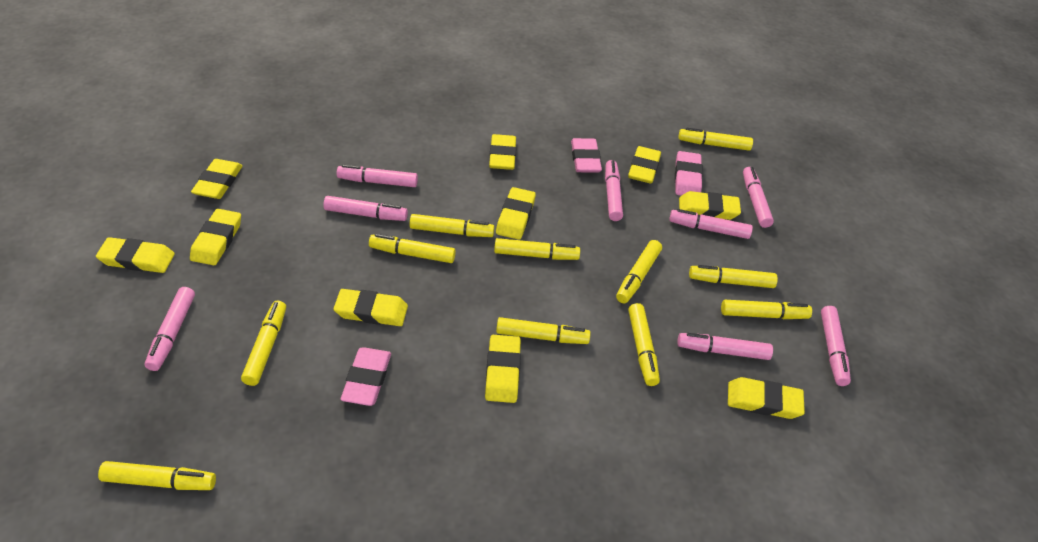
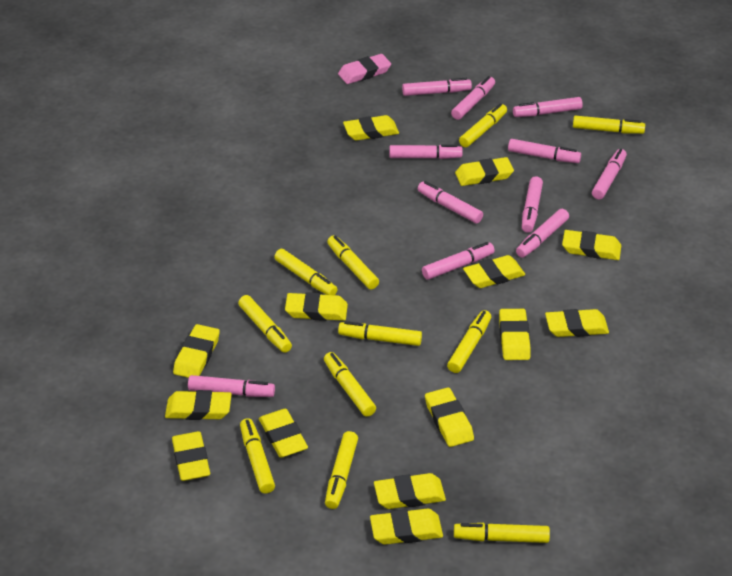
pink eraser: 3 -> 1
pink marker: 8 -> 11
yellow eraser: 10 -> 14

